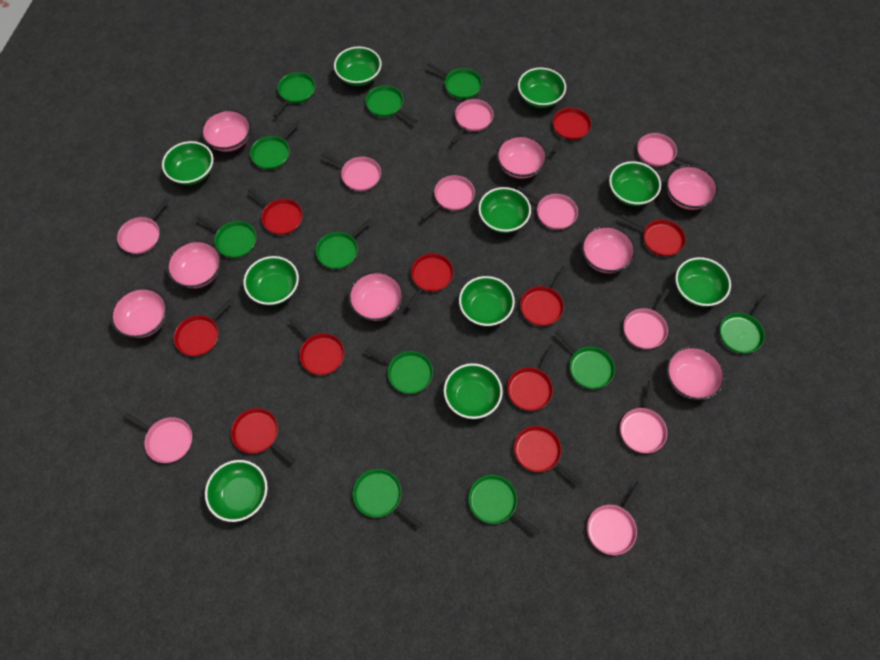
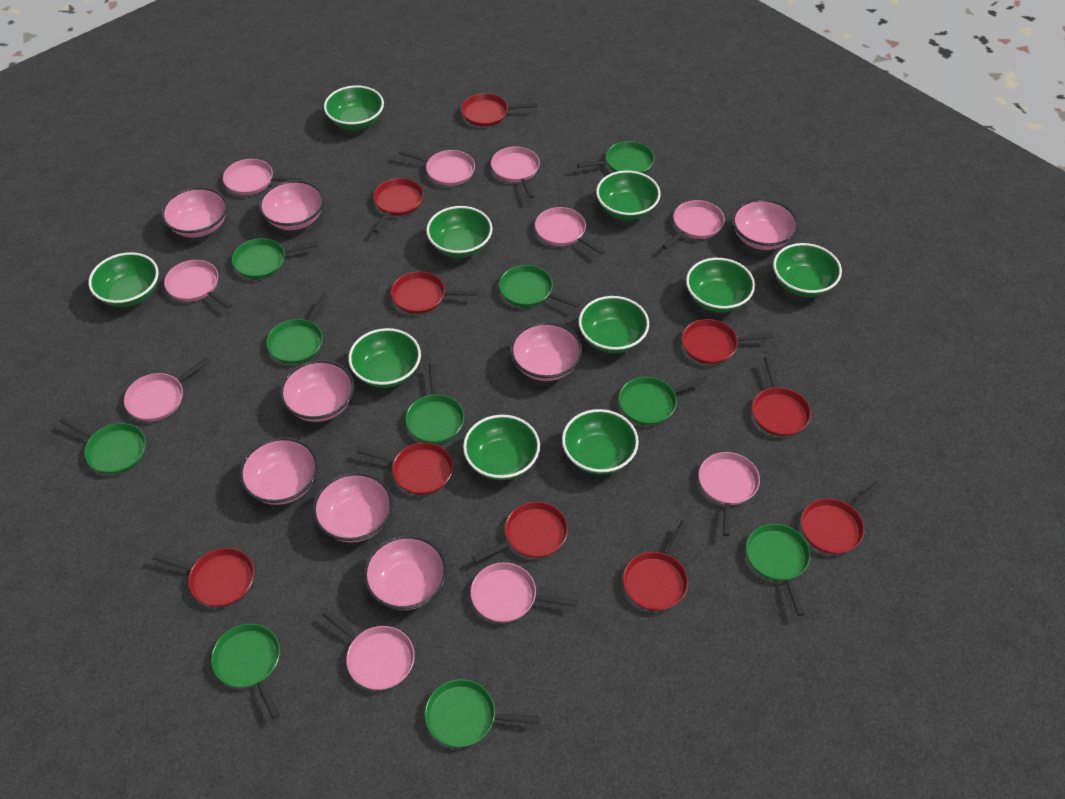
green pan: 11 -> 10

